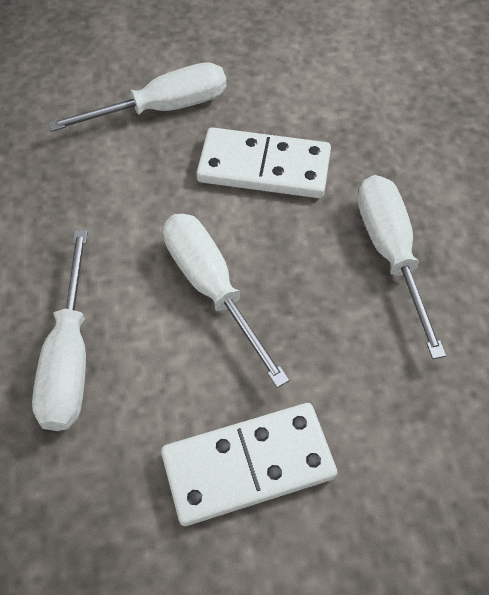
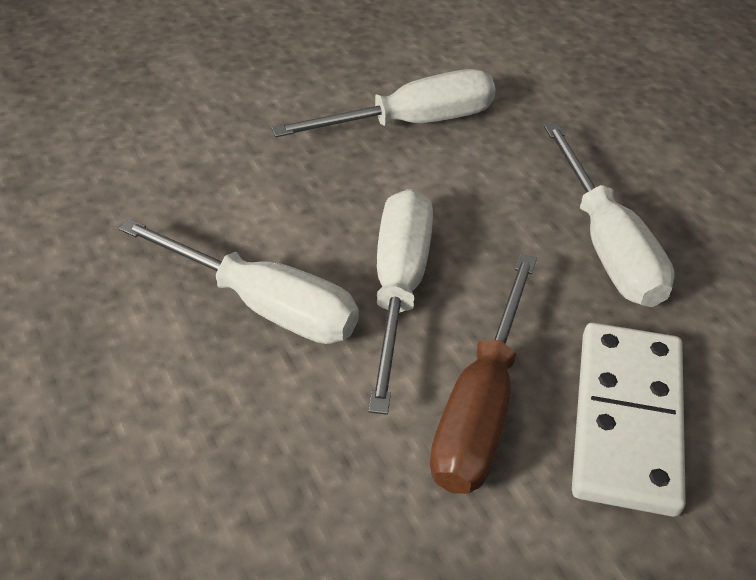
brown screwdriver: 0 -> 1
white domino: 2 -> 1

